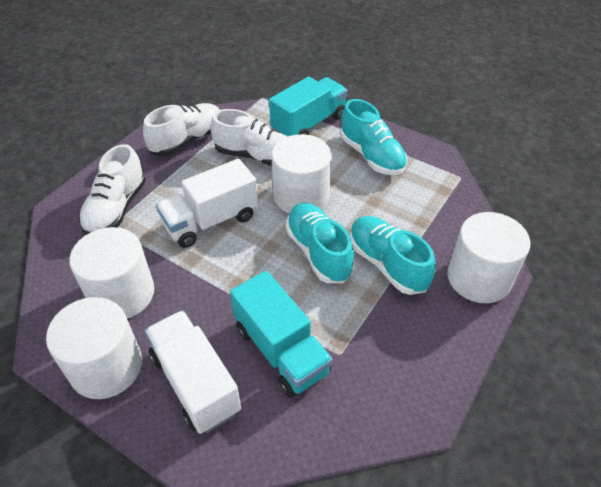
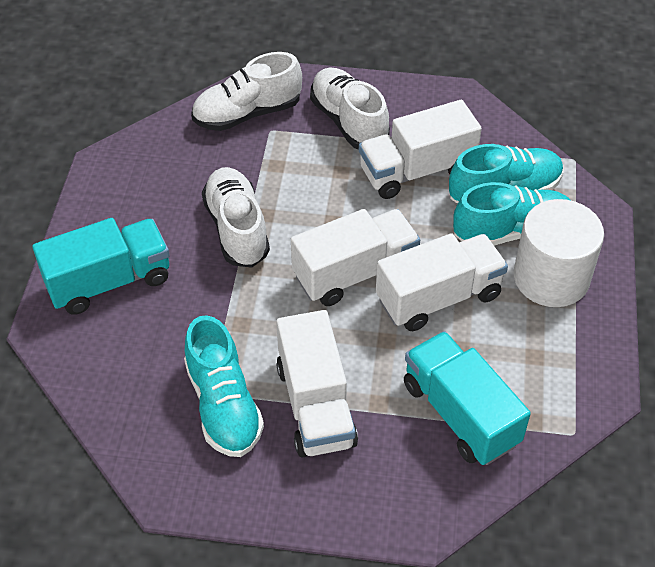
white cylinder: 4 -> 1
white truck: 2 -> 4

